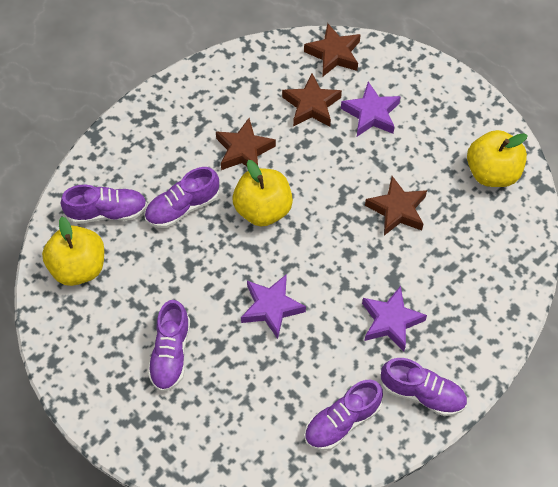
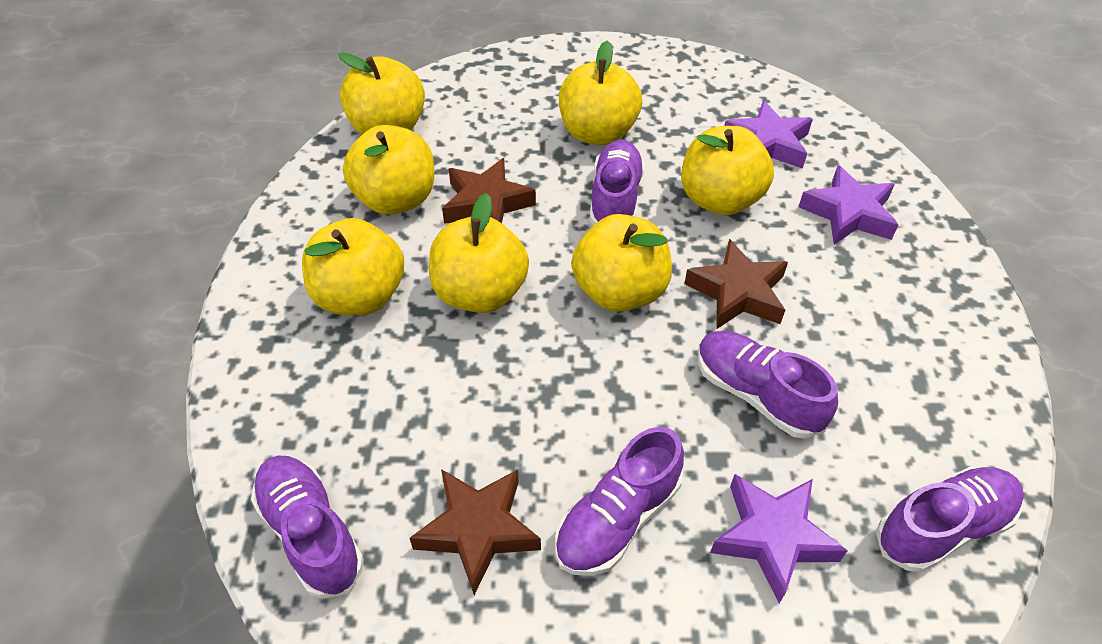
brown star: 4 -> 3
yellow apple: 3 -> 7

